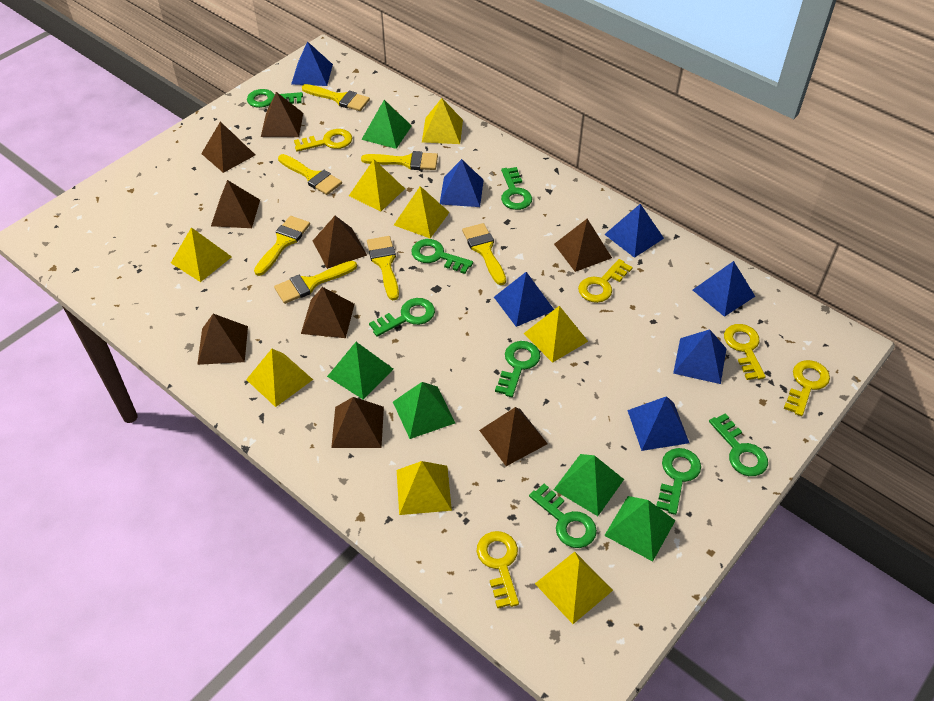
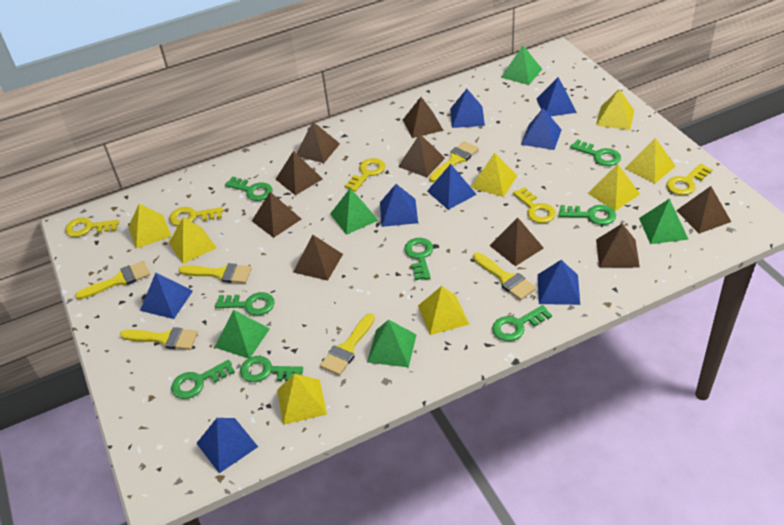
blue pyramid: 7 -> 8
yellow brush: 7 -> 6

